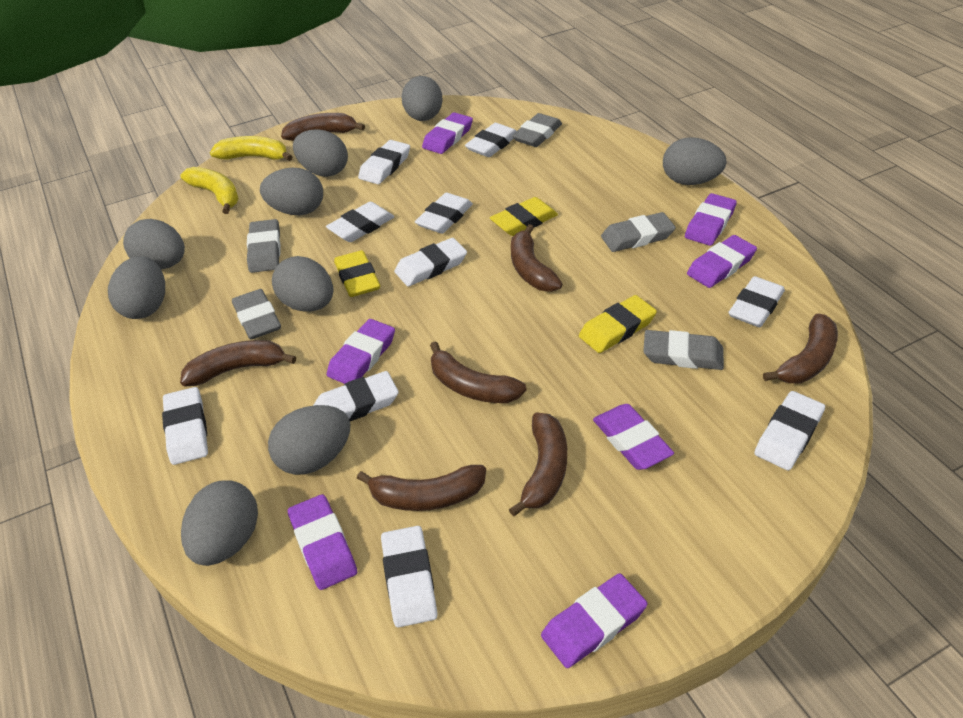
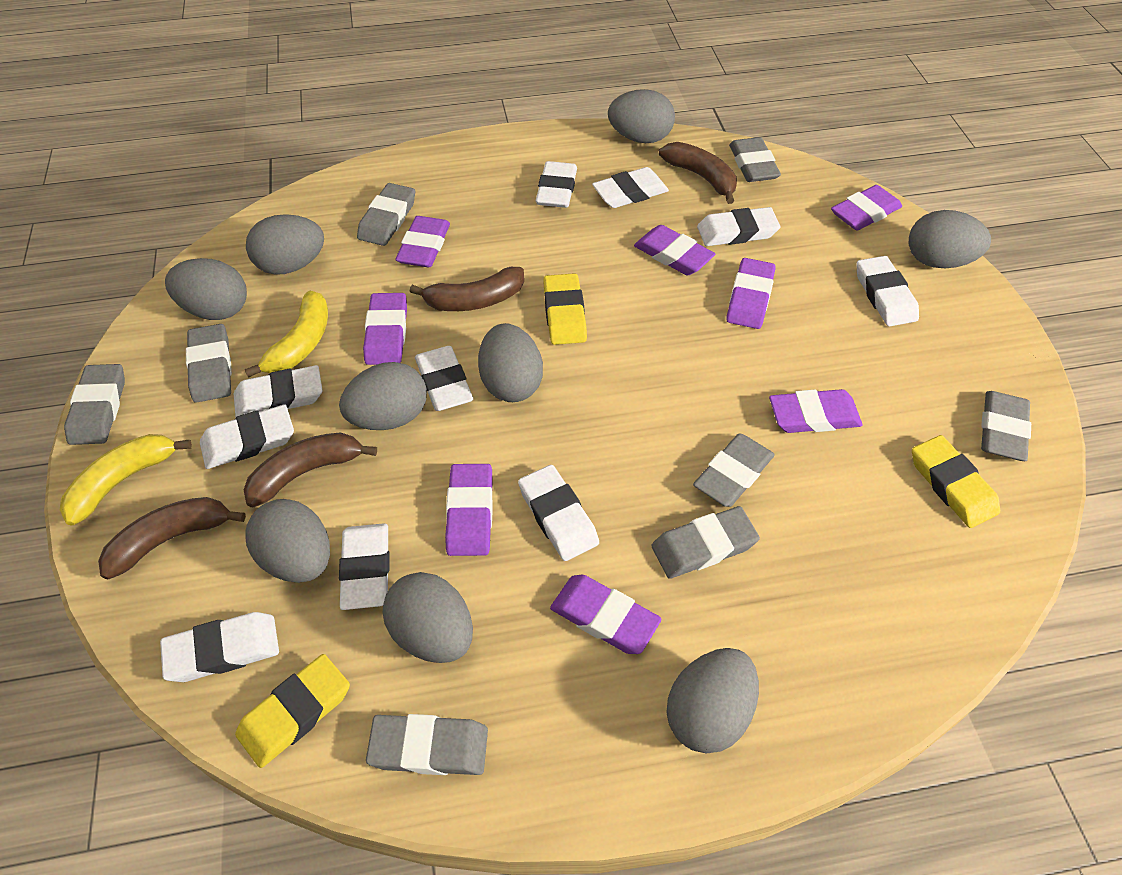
brown banana: 7 -> 4
grey eraser: 5 -> 8
purple eraser: 7 -> 8

